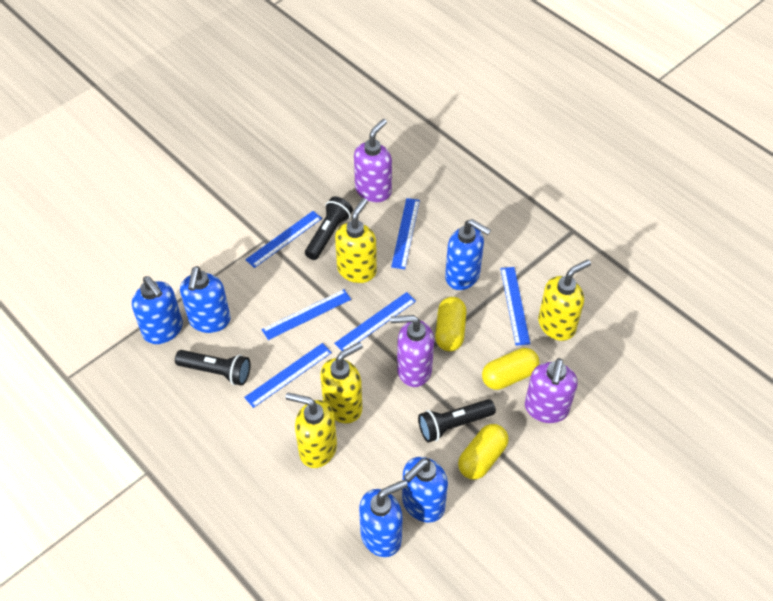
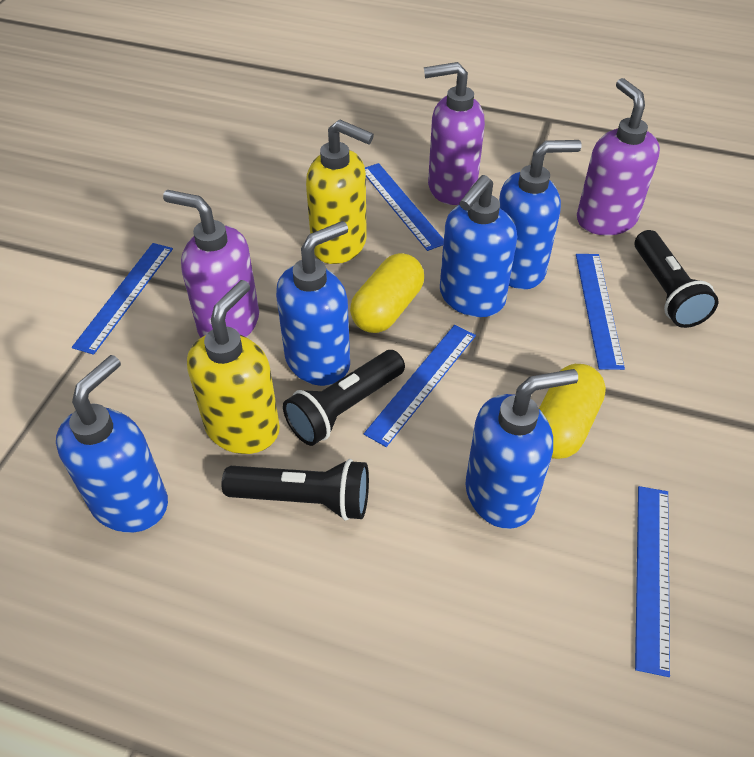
blue ruler: 6 -> 5
yellow capsule: 3 -> 2
yellow soap dispenser: 4 -> 2

